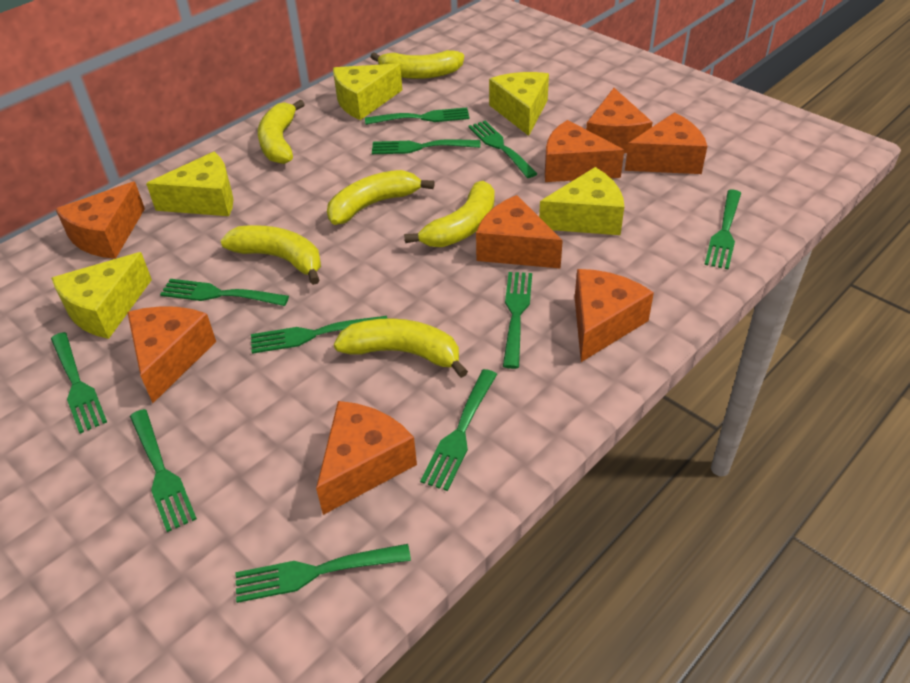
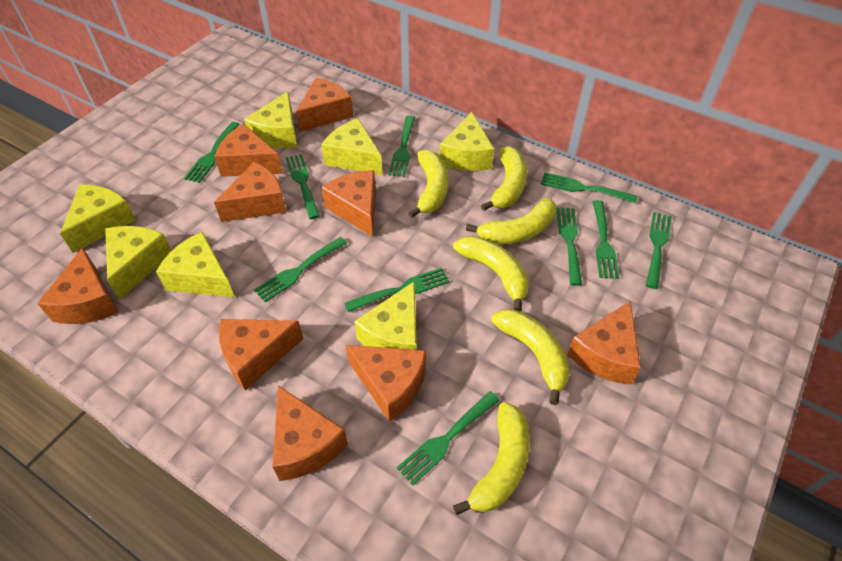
green fork: 11 -> 10
orange cheese: 8 -> 9
yellow cheese: 5 -> 7

